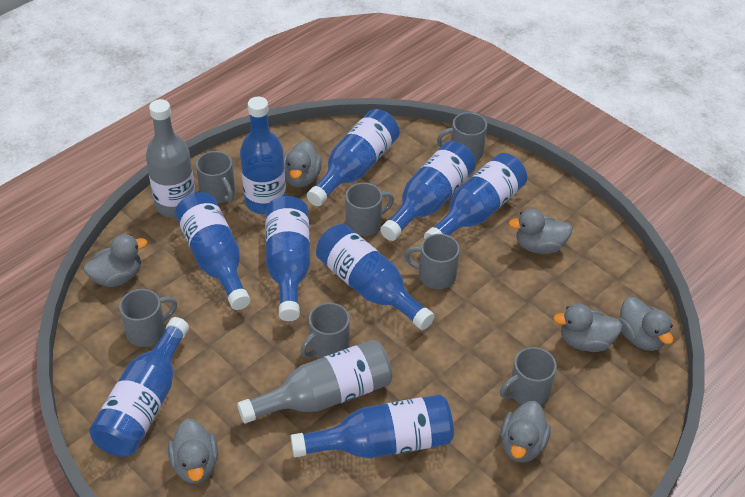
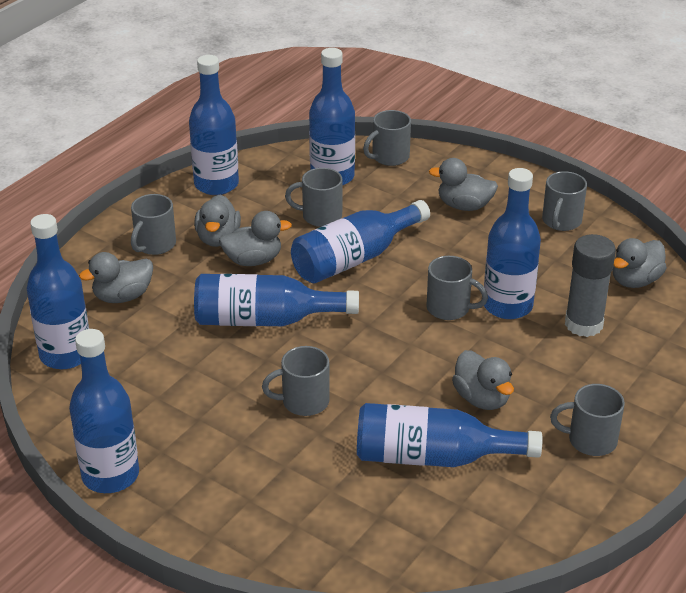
blue bottle: 9 -> 8
grey bottle: 2 -> 0
grey duck: 7 -> 6
grey glue stick: 0 -> 1

